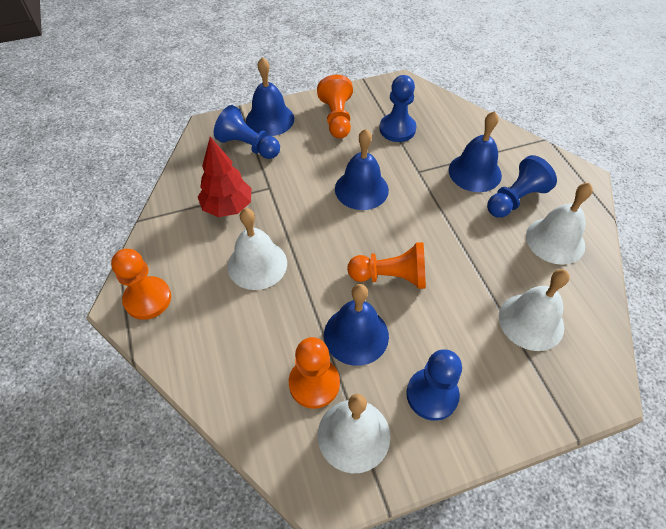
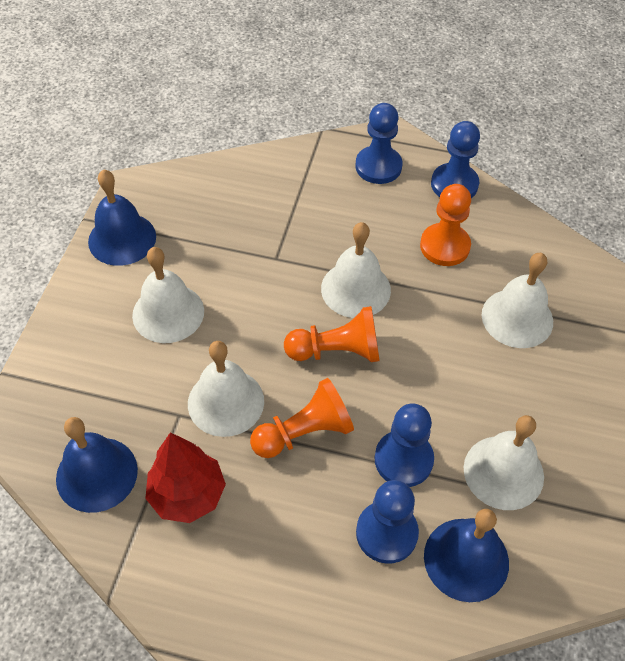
blue bell: 4 -> 3
orange pawn: 4 -> 3
white bell: 4 -> 5

